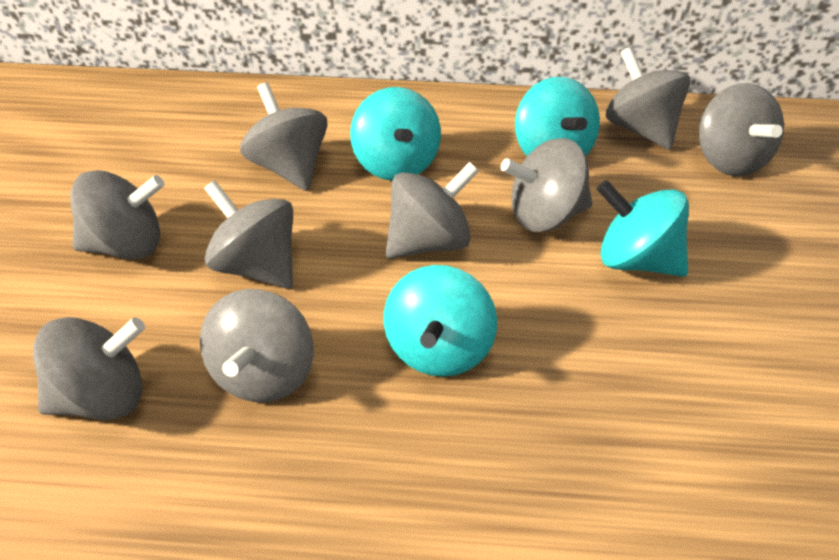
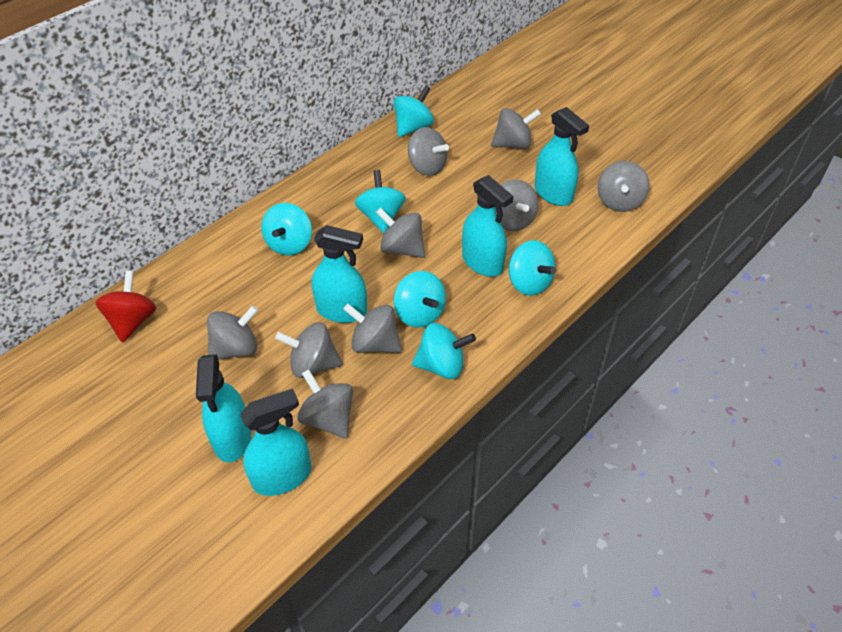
red spinning top: 0 -> 1
turquoise spinning top: 4 -> 6
turquoise spray bottle: 0 -> 5

